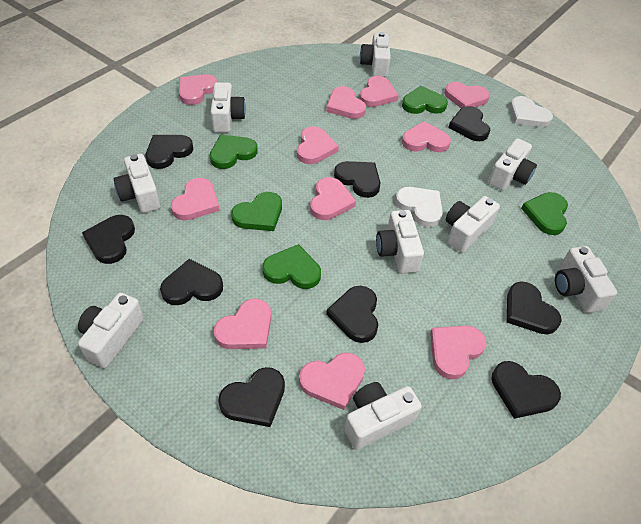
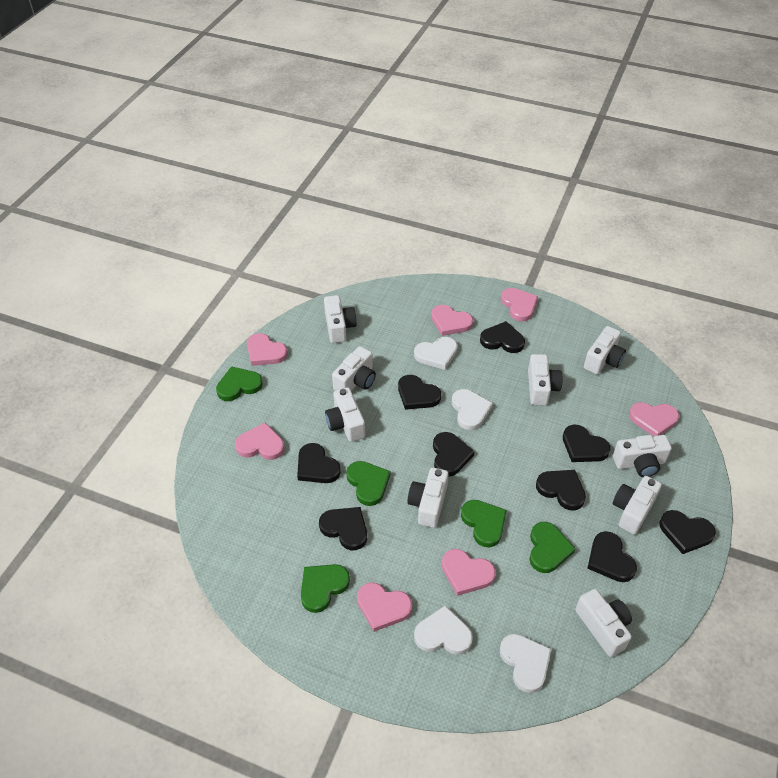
pink heart: 11 -> 7
white heart: 2 -> 4

